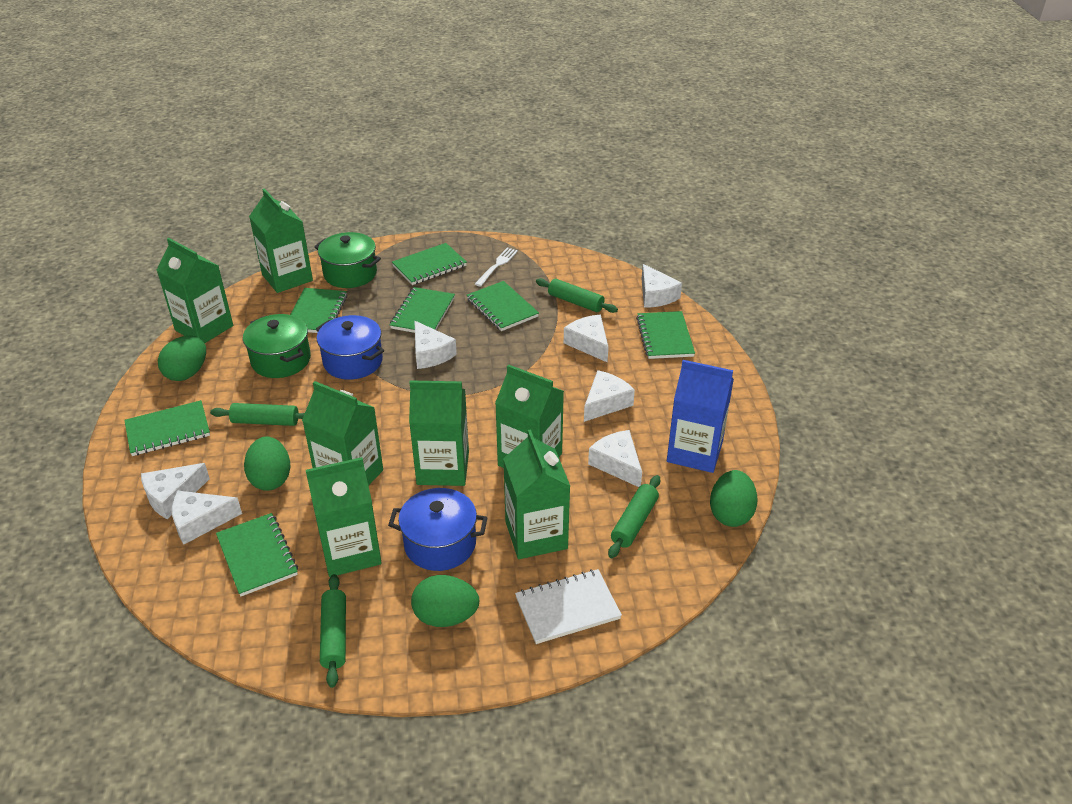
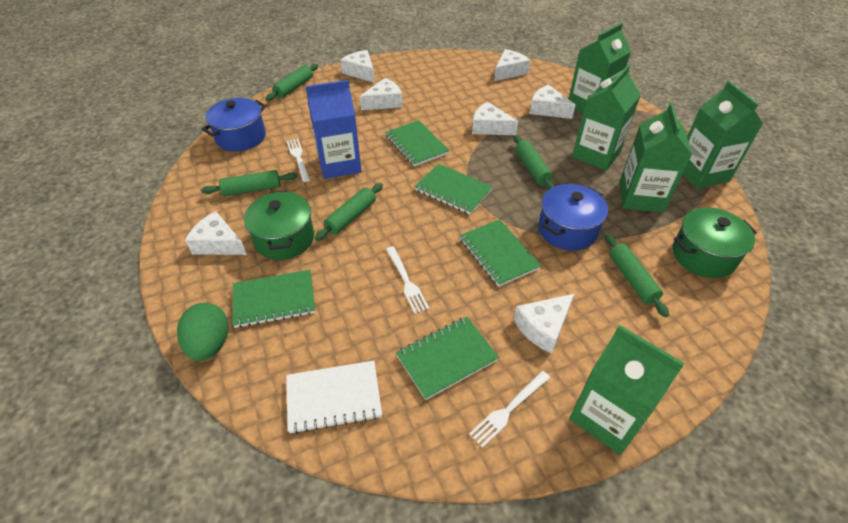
green carton: 7 -> 5
green egg: 4 -> 1
green notebook: 7 -> 5
green rolling pin: 4 -> 5
white fork: 1 -> 3

